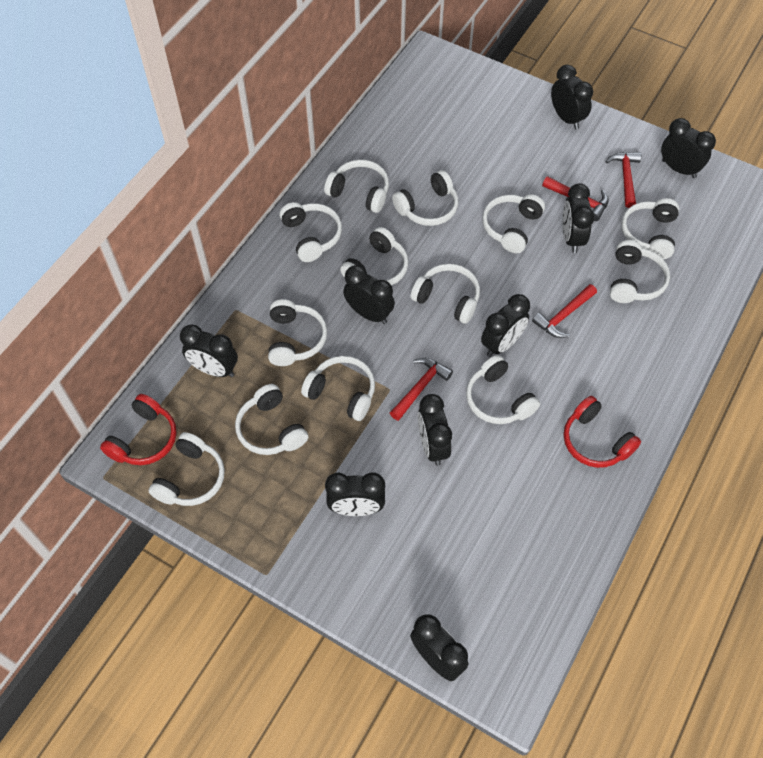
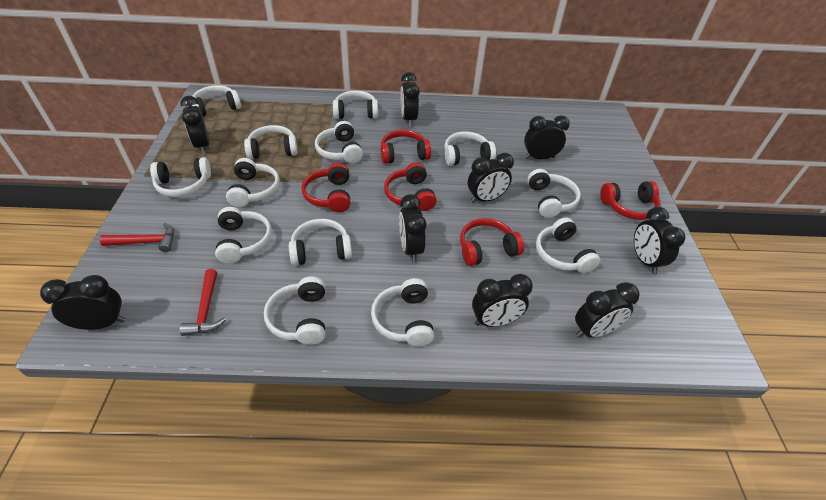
red hammer: 4 -> 2
red headphones: 2 -> 5

